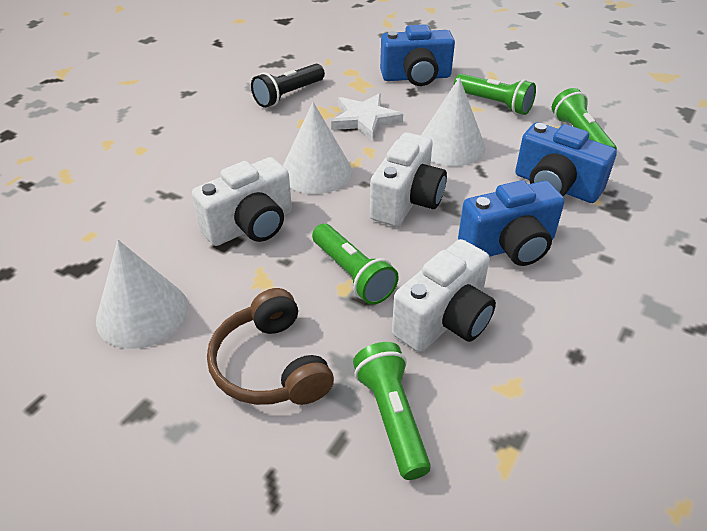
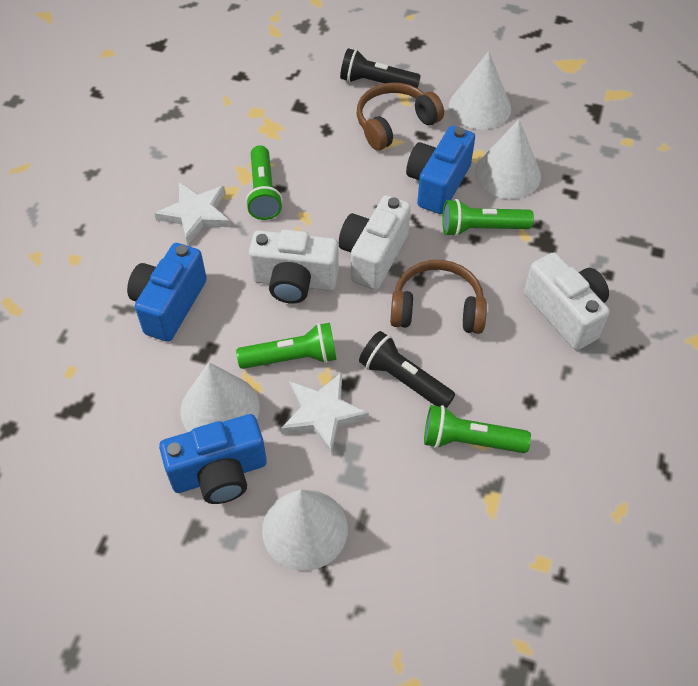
black flashlight: 1 -> 2
brown headphones: 1 -> 2
white cone: 3 -> 4
white star: 1 -> 2

